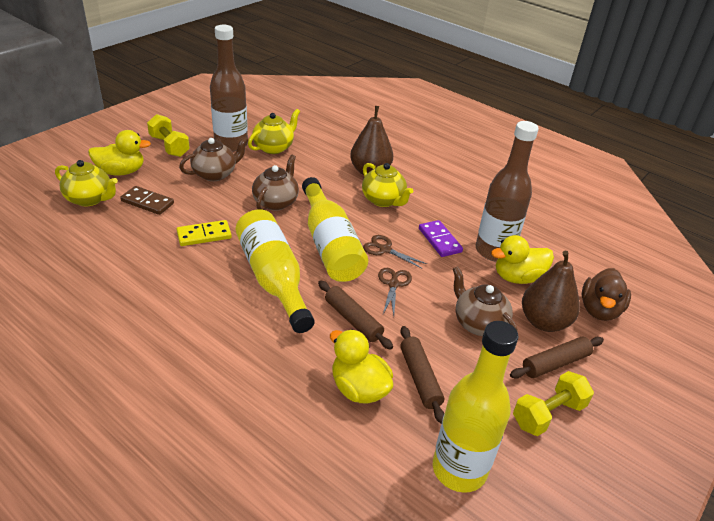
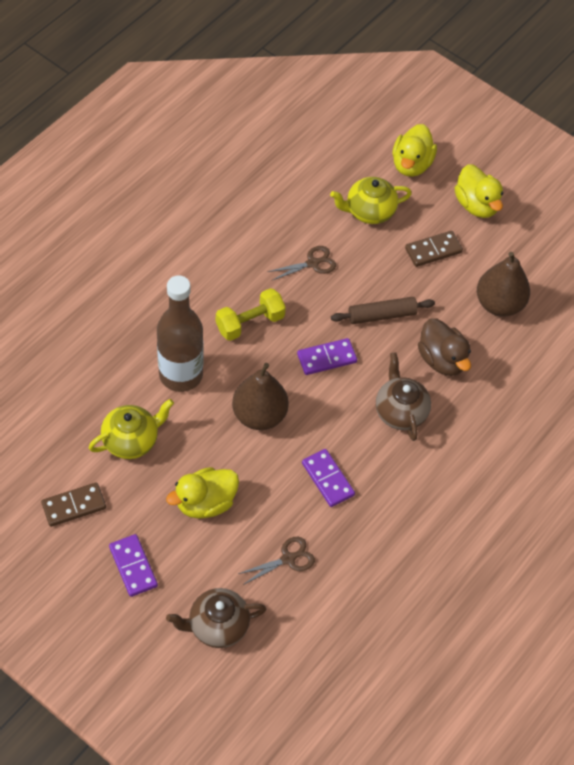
brown bottle: 2 -> 1
brown domino: 1 -> 2
brown rolling pin: 3 -> 1
brown teapot: 3 -> 2
purple domino: 1 -> 3
yellow bottle: 3 -> 0
yellow domino: 1 -> 0
yellow dumbbell: 2 -> 1
yellow teapot: 3 -> 2

